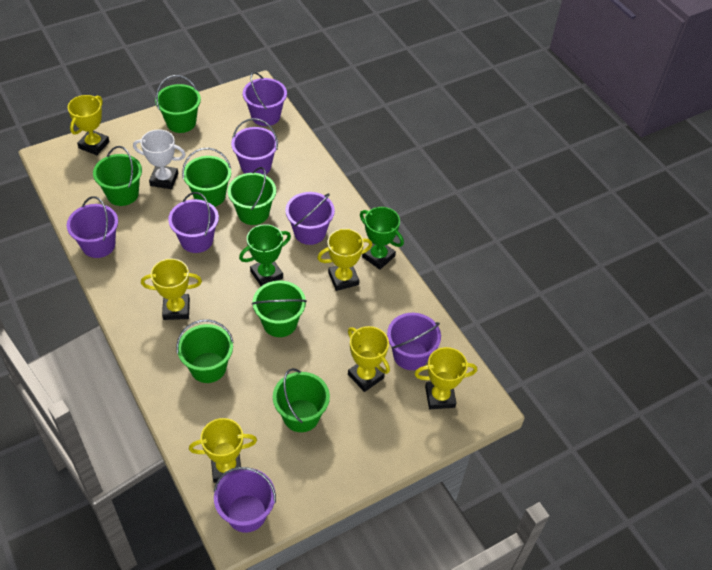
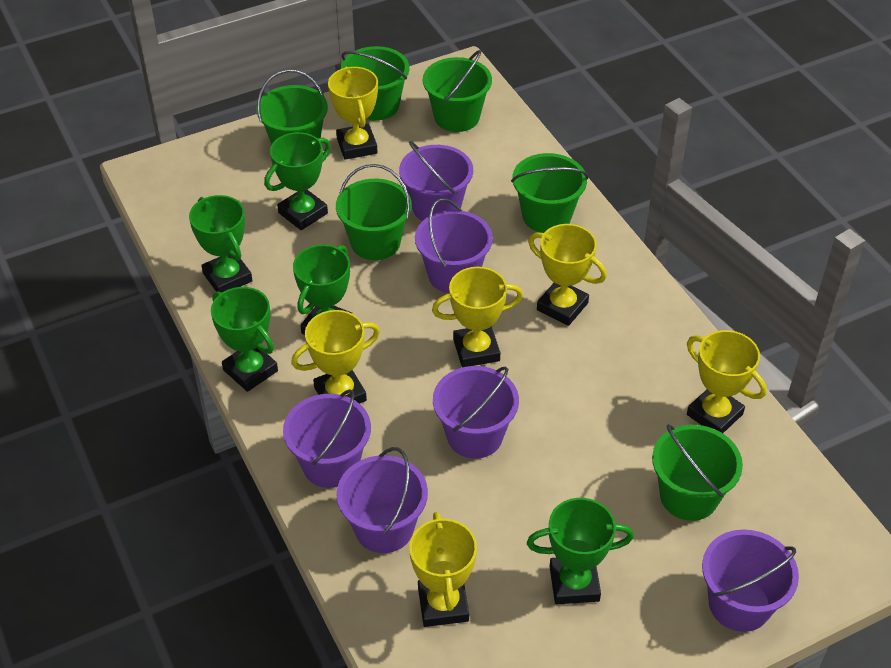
green bucket: 7 -> 6
green trophy: 2 -> 5
purple bucket: 7 -> 6
white trophy: 1 -> 0

